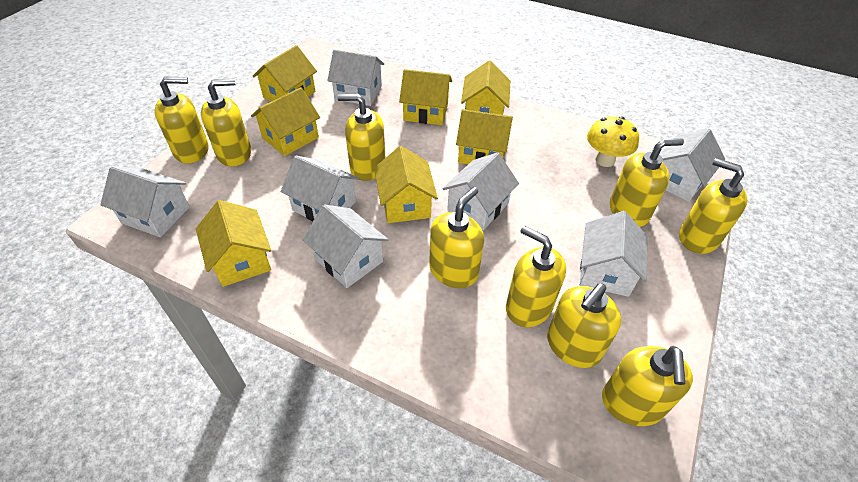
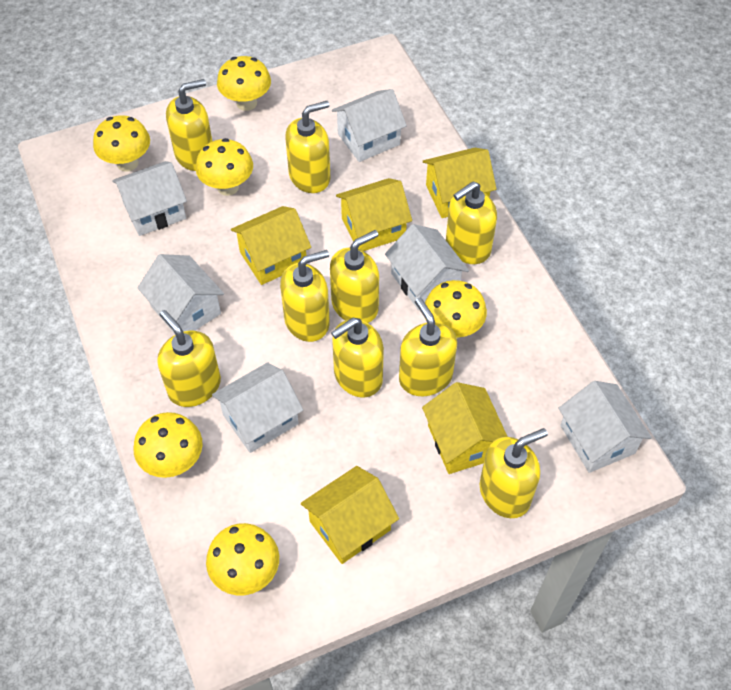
white house: 7 -> 6
yellow house: 7 -> 5
yellow mushroom: 1 -> 6

